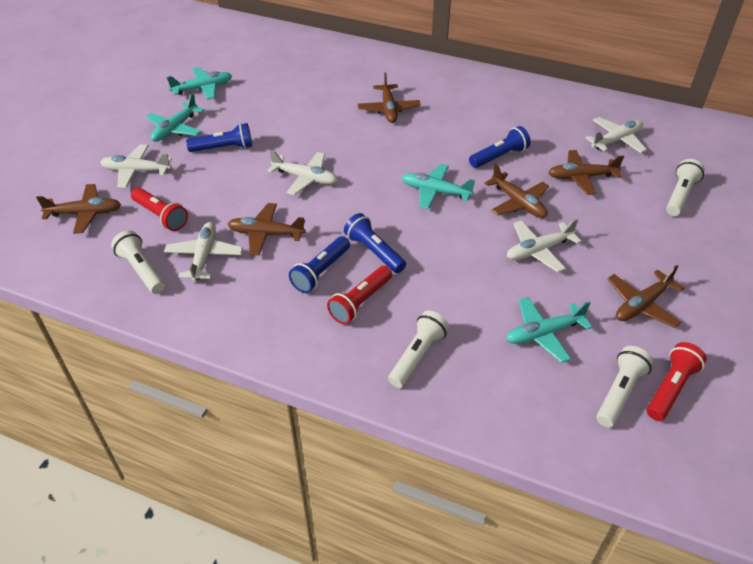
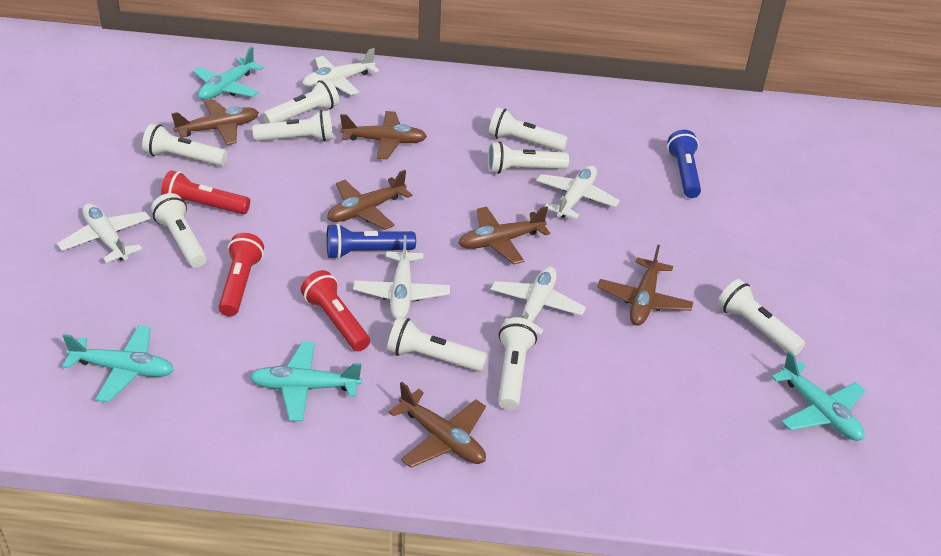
blue flashlight: 4 -> 2
white flashlight: 4 -> 9

